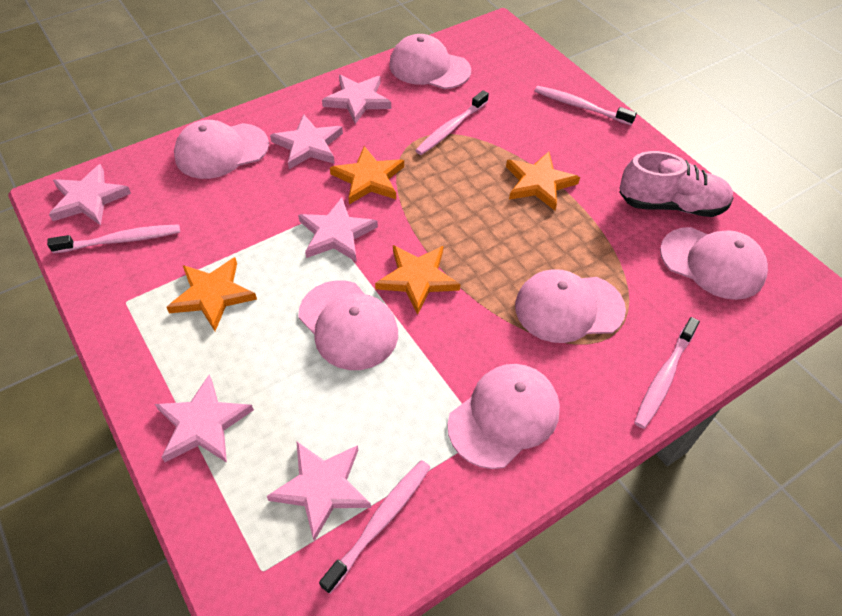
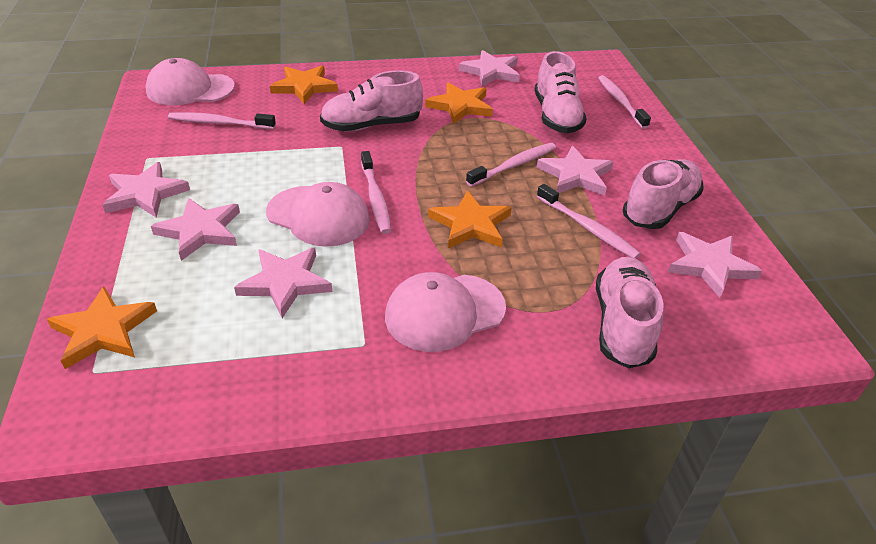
pink cap: 6 -> 3
pink shoe: 1 -> 4

